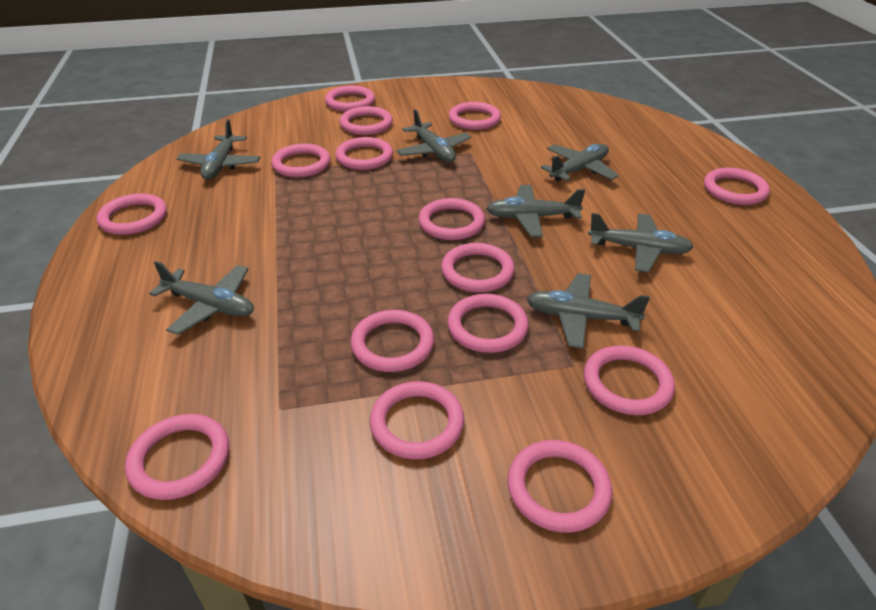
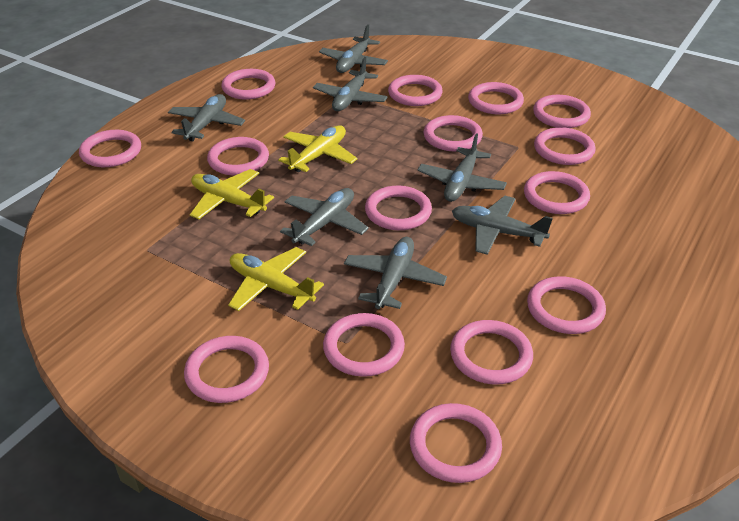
yellow plane: 0 -> 3

